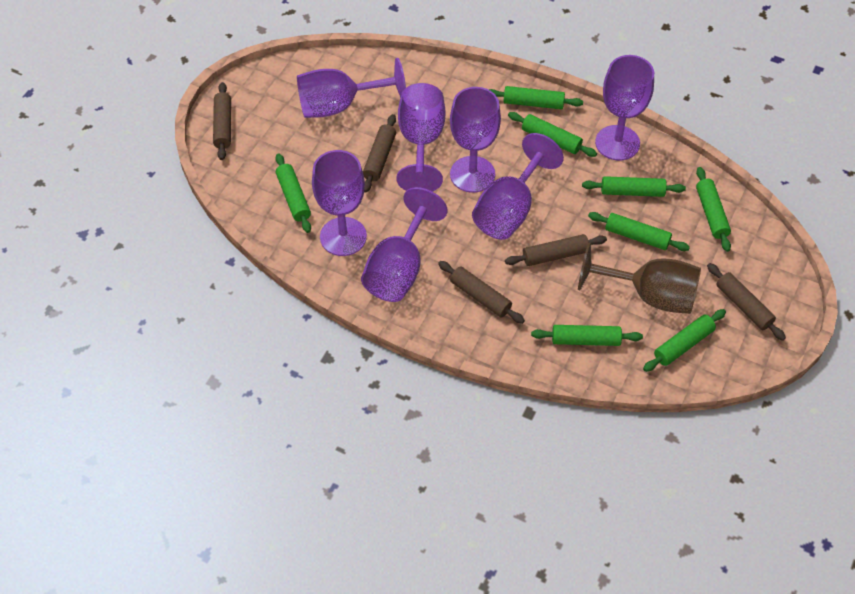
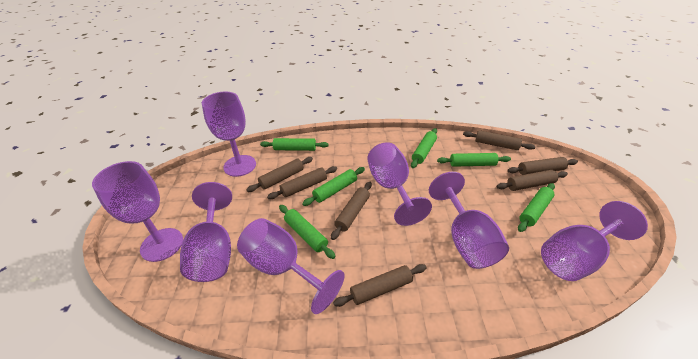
brown goblet: 1 -> 0
brown rolling pin: 5 -> 7
green rolling pin: 8 -> 6

